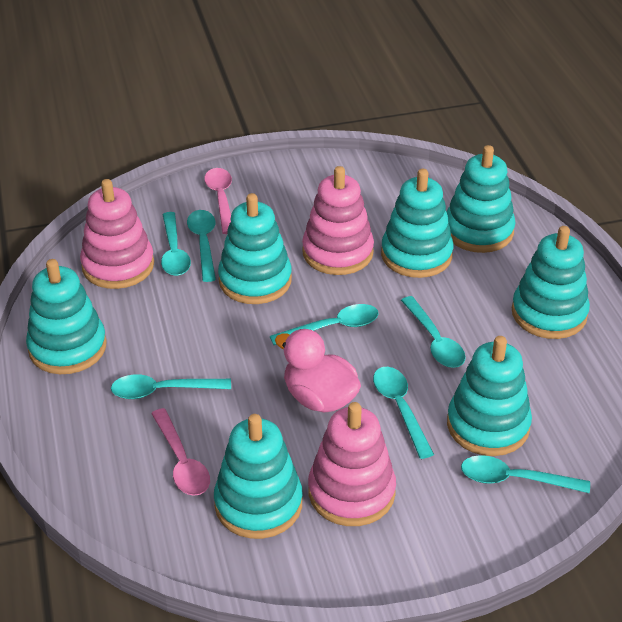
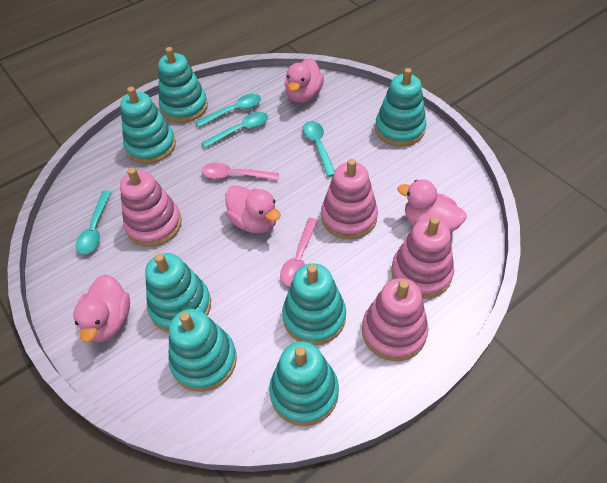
pink duck: 1 -> 4
pink stacking toy: 3 -> 4
turquoise spoon: 7 -> 4

